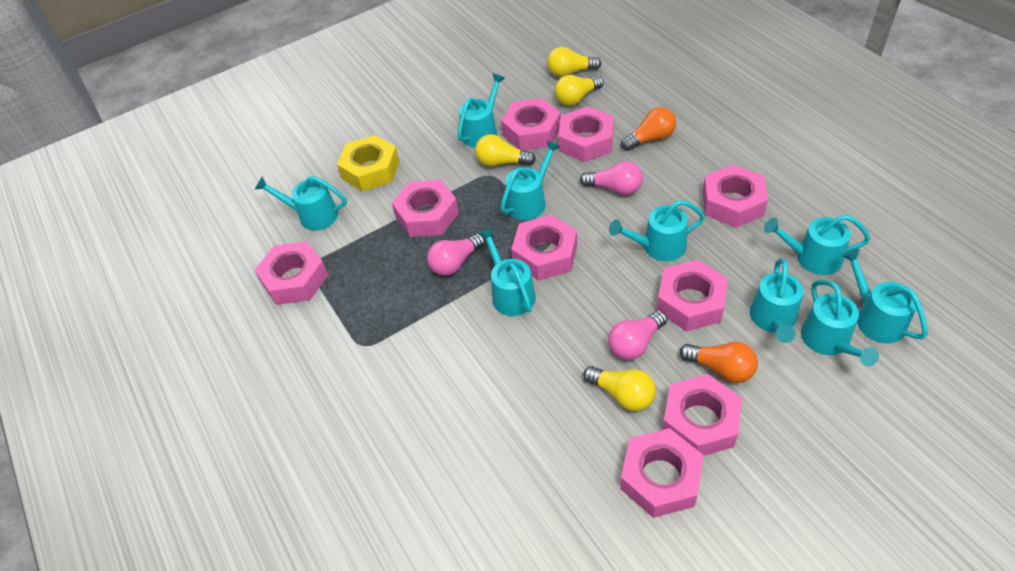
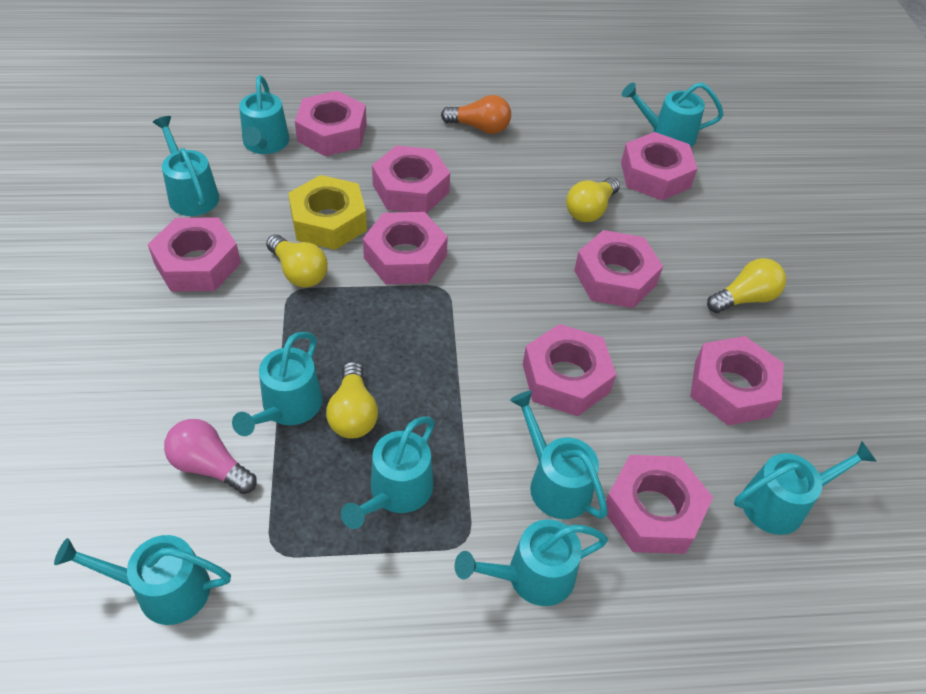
orange light bulb: 2 -> 1
pink light bulb: 3 -> 1

